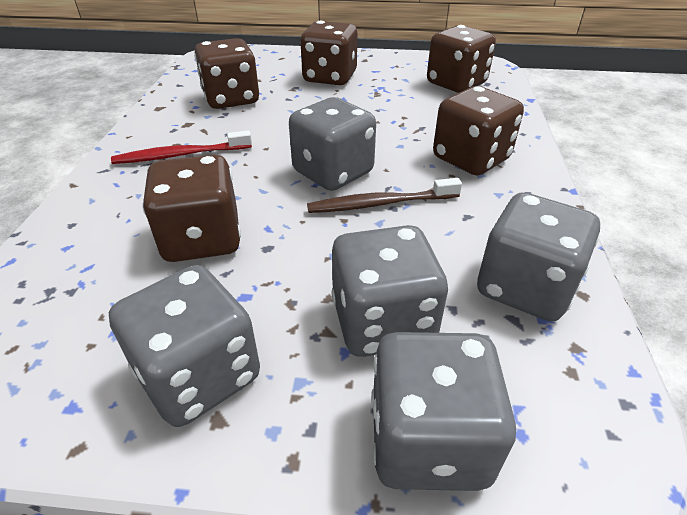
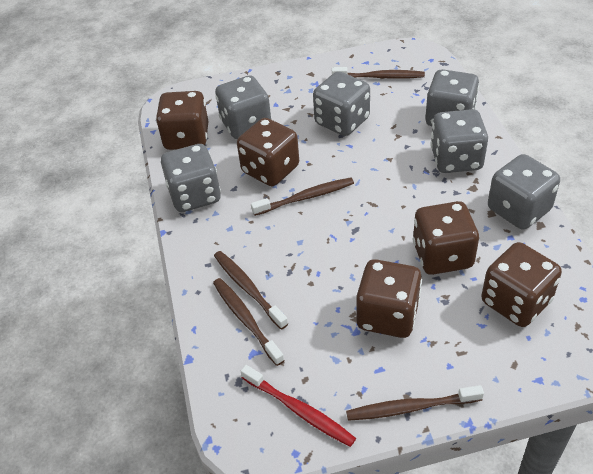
brown toothbrush: 1 -> 5
grey dice: 5 -> 6

